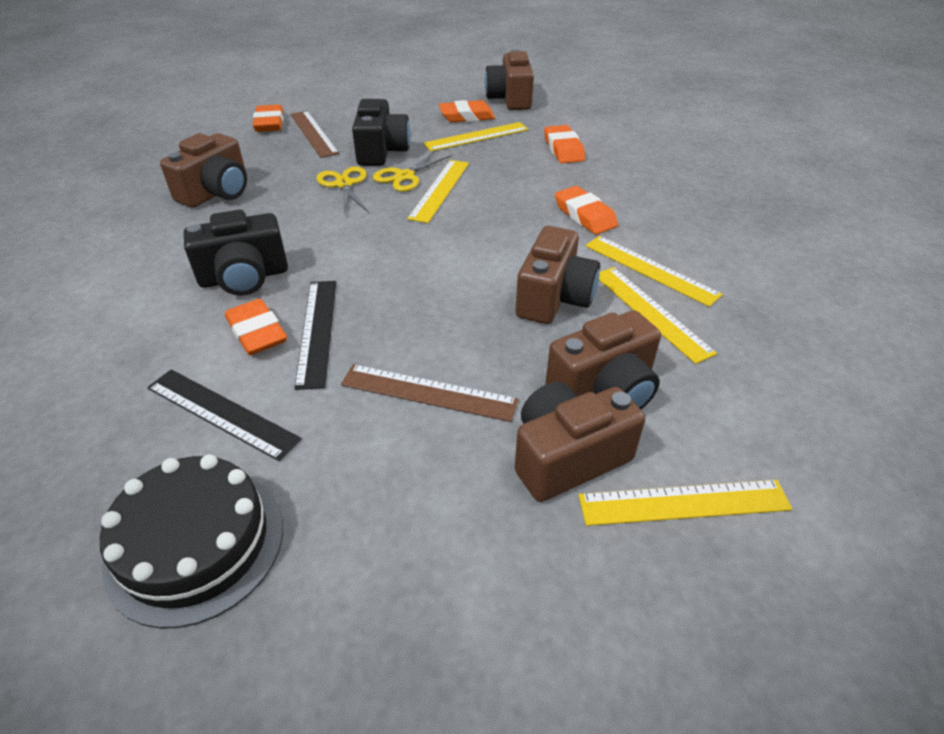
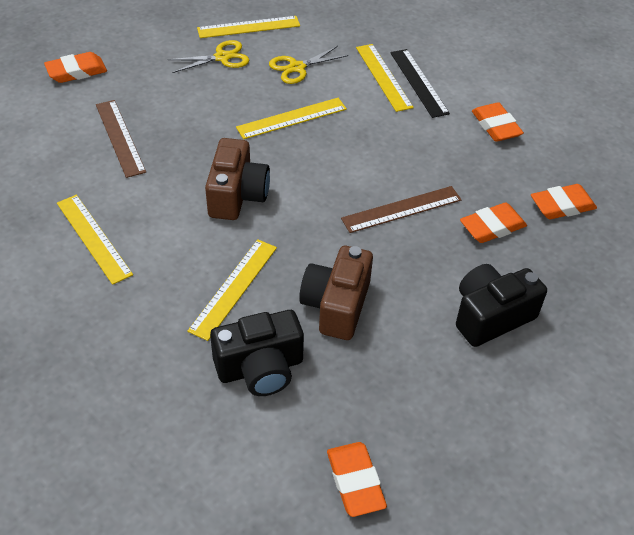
black cake: 1 -> 0
black ruler: 2 -> 1
brown camera: 5 -> 2

